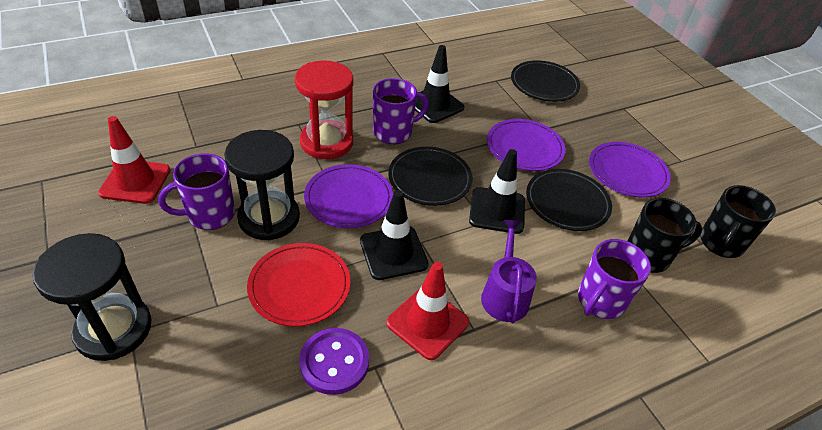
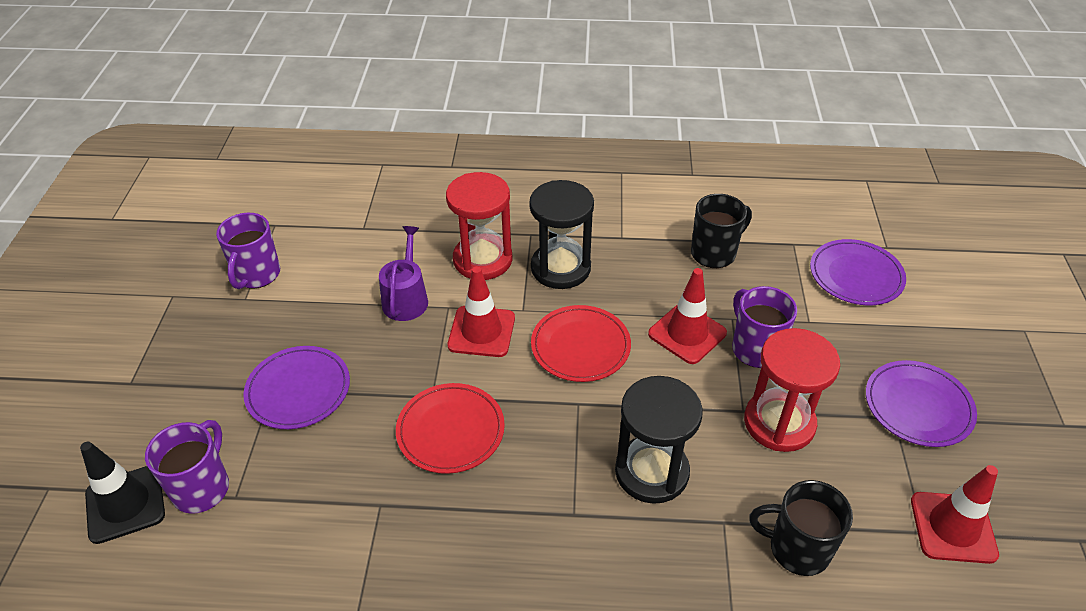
black plate: 3 -> 0
black traffic cone: 3 -> 1
purple button: 1 -> 0
red hourglass: 1 -> 2
red plate: 1 -> 2
red traffic cone: 2 -> 3

